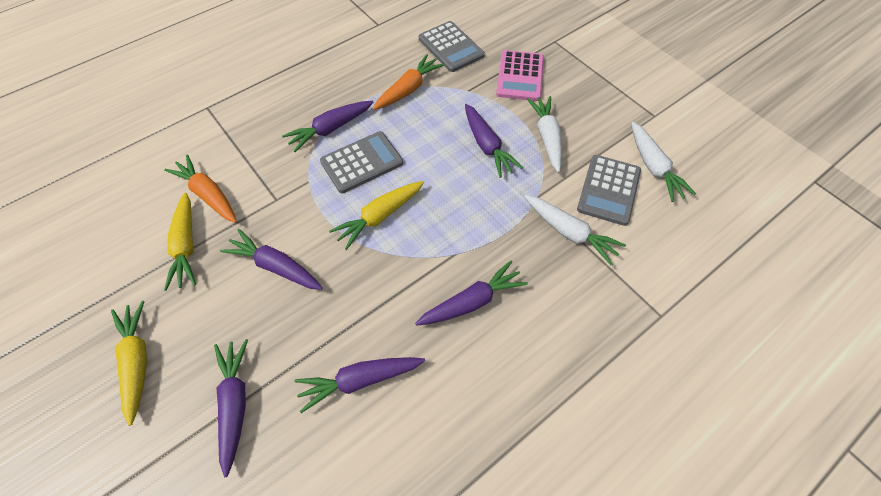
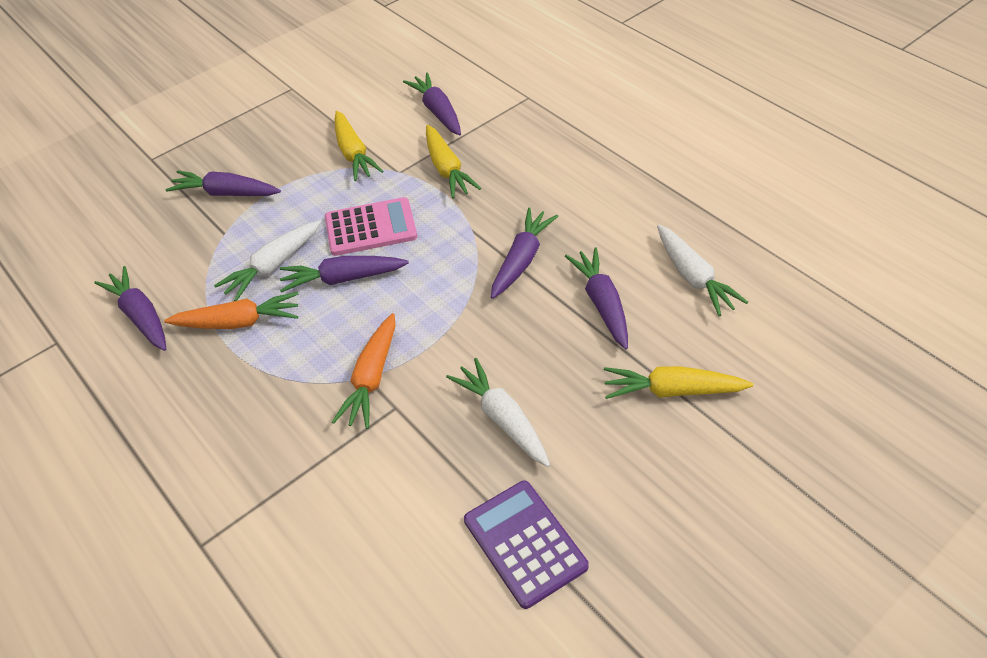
grey calculator: 3 -> 0
purple calculator: 0 -> 1

